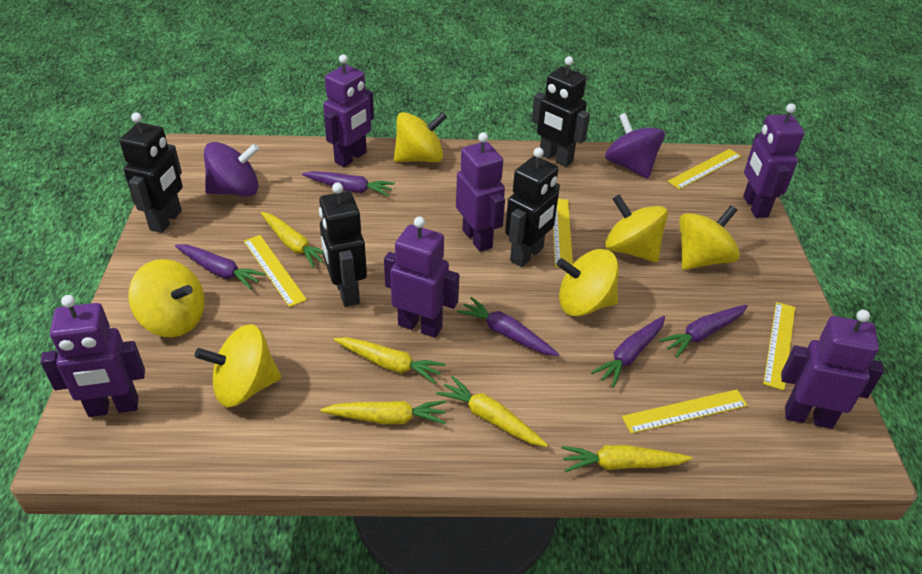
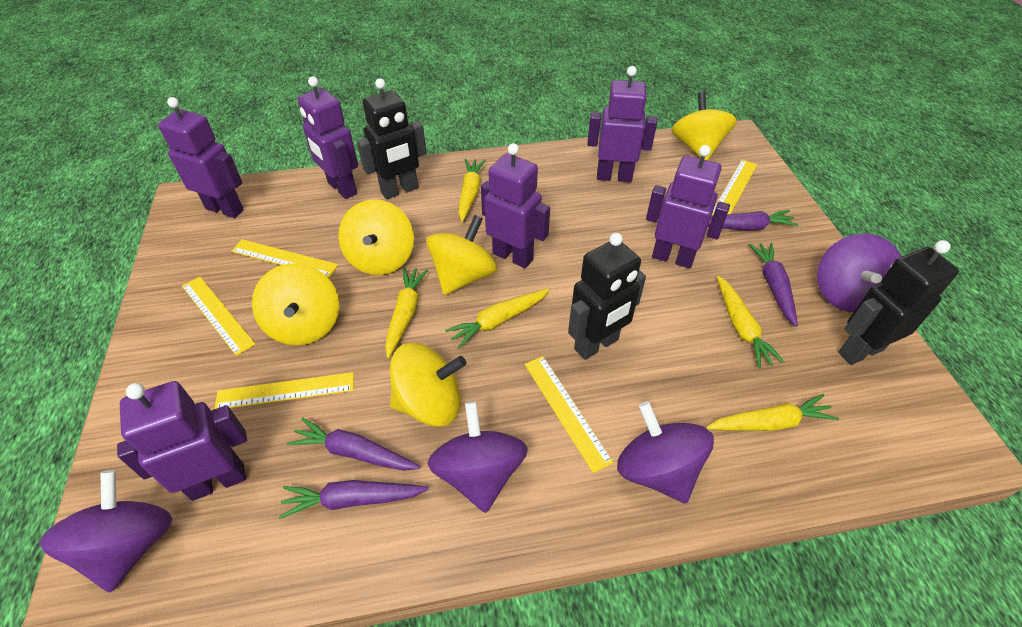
black robot: 4 -> 3
purple carrot: 5 -> 4
purple spinning top: 2 -> 4
yellow spinning top: 6 -> 5

